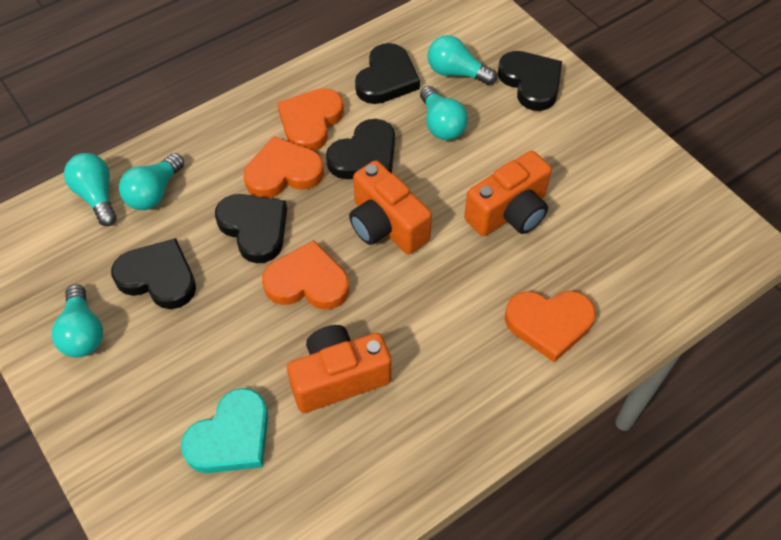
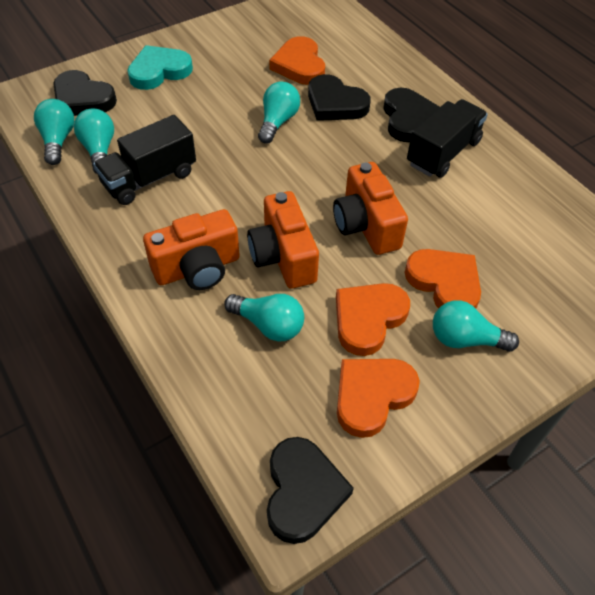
black heart: 5 -> 4
black truck: 0 -> 2

